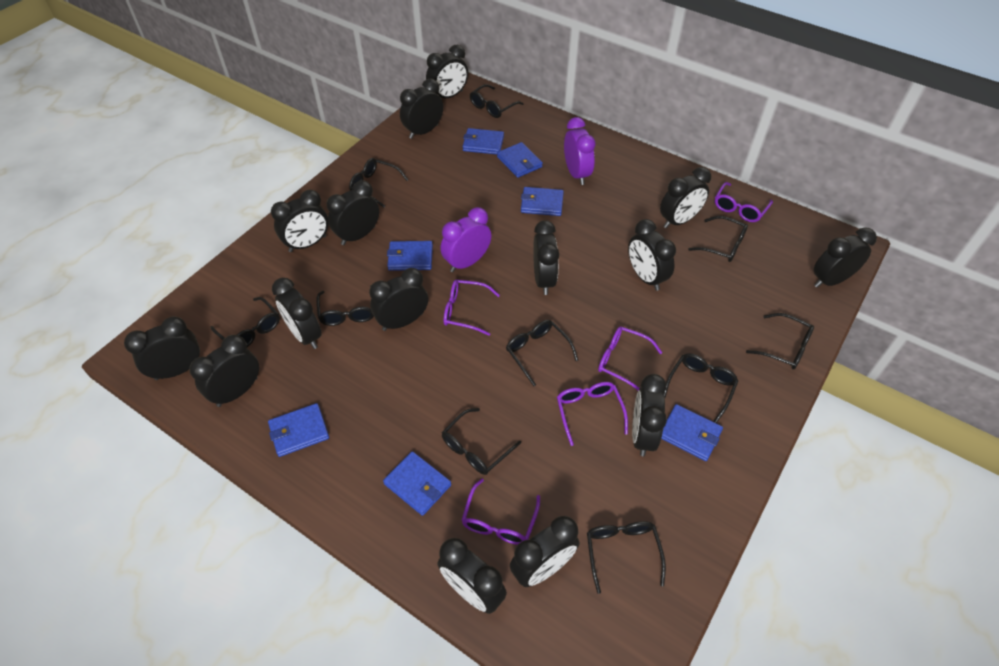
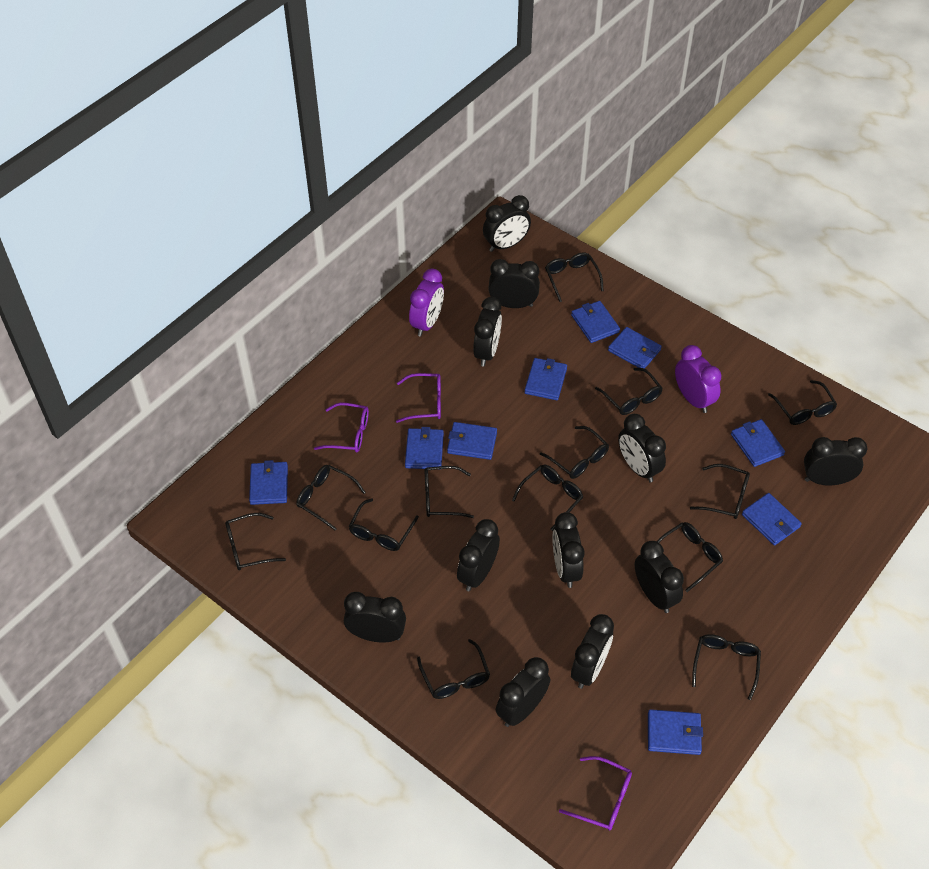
black clock: 15 -> 11
black glasses: 10 -> 13
blue wallet: 7 -> 9
purple glasses: 5 -> 3

